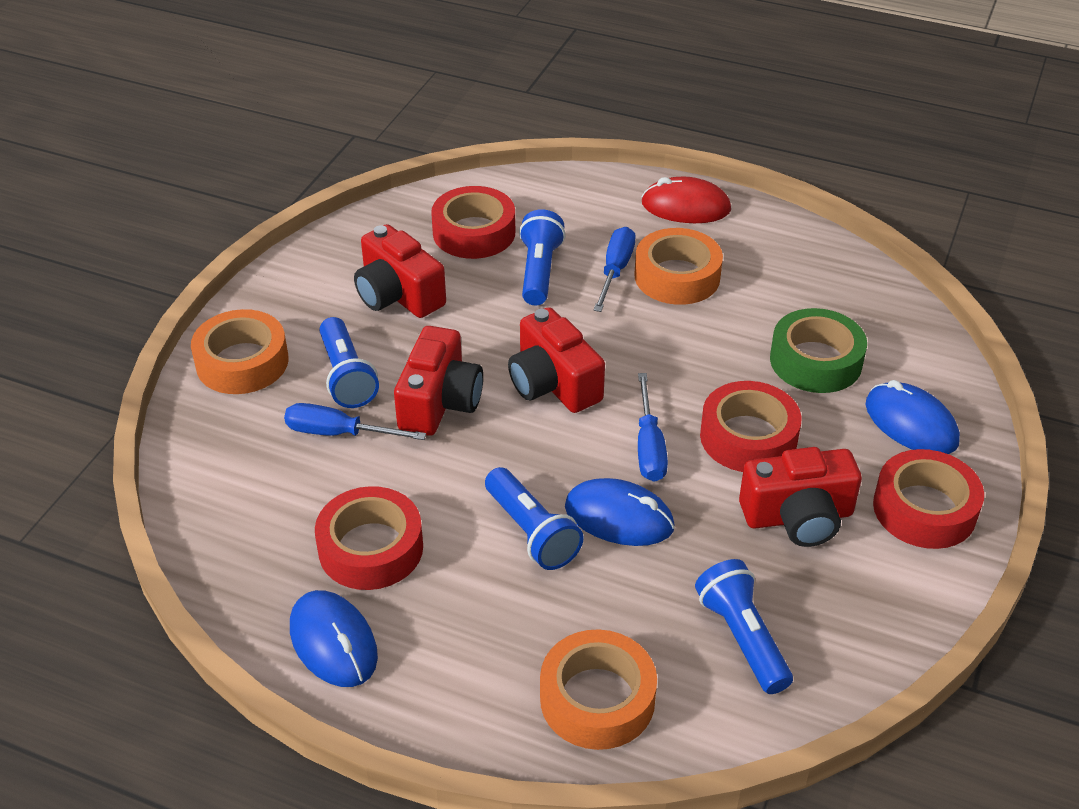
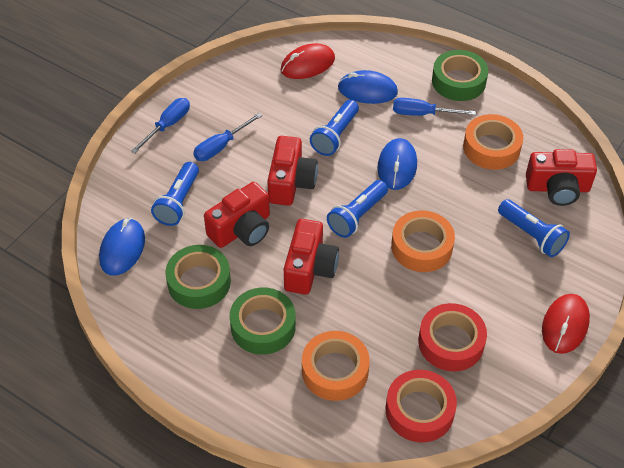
green tape: 1 -> 3
red mouse: 1 -> 2
red tape: 4 -> 2

